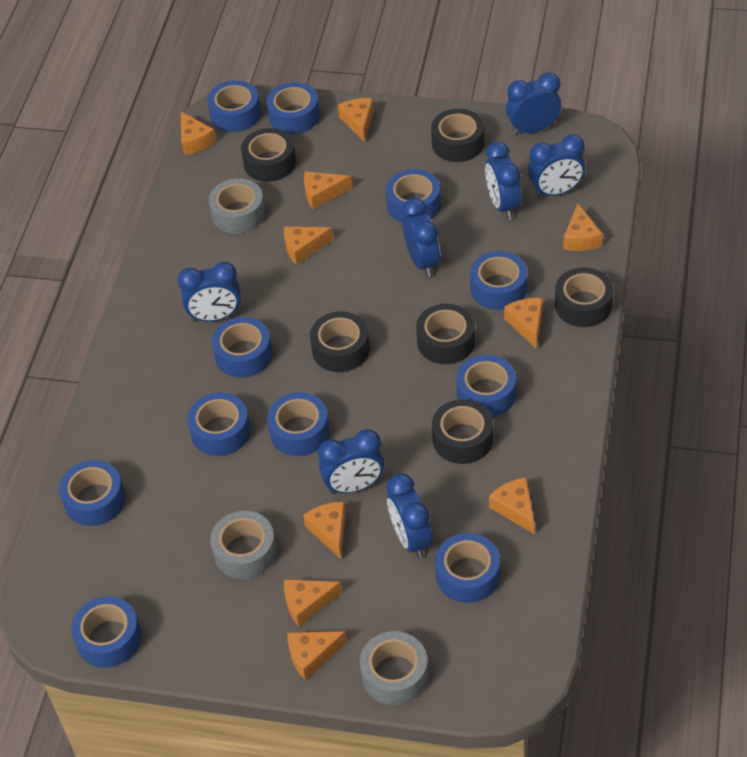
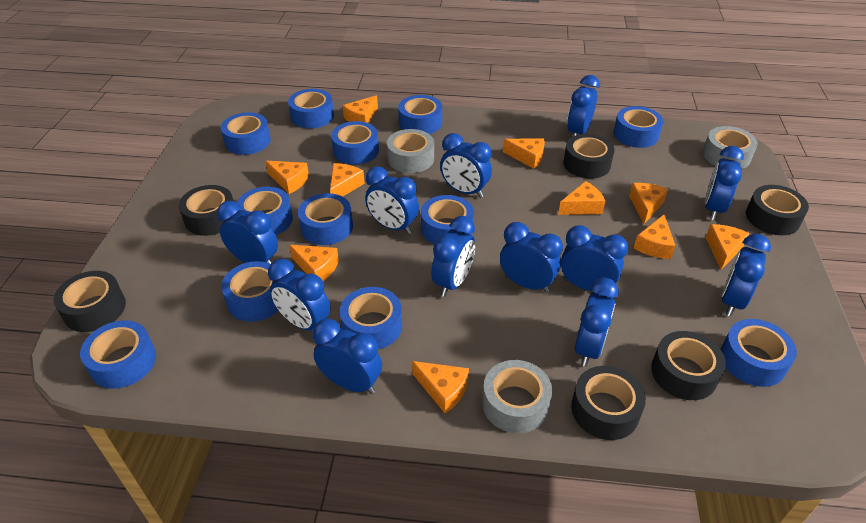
blue clock: 7 -> 12
blue tape: 11 -> 12

